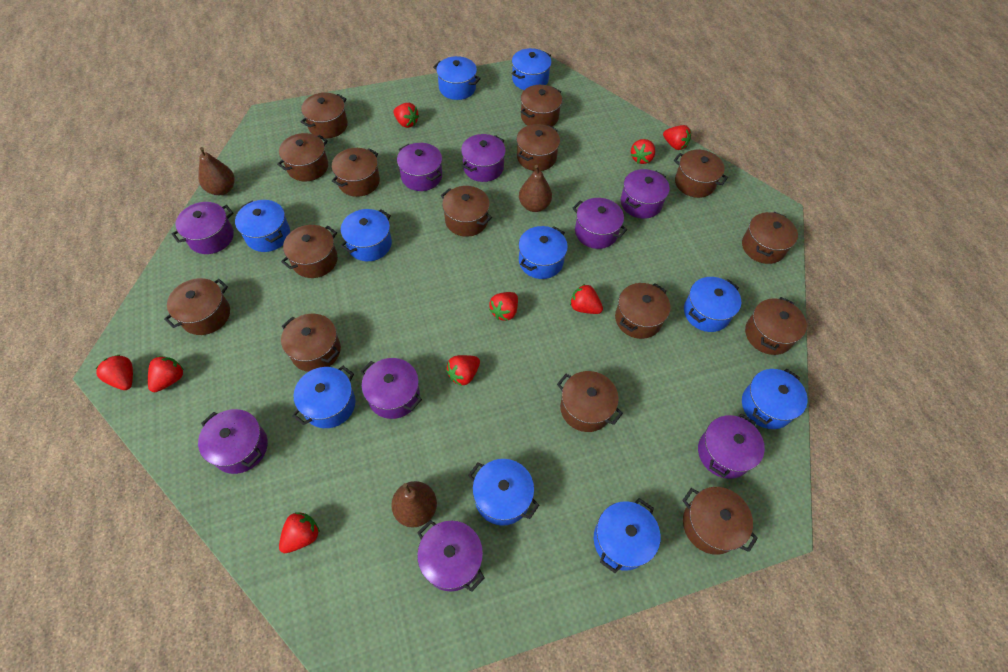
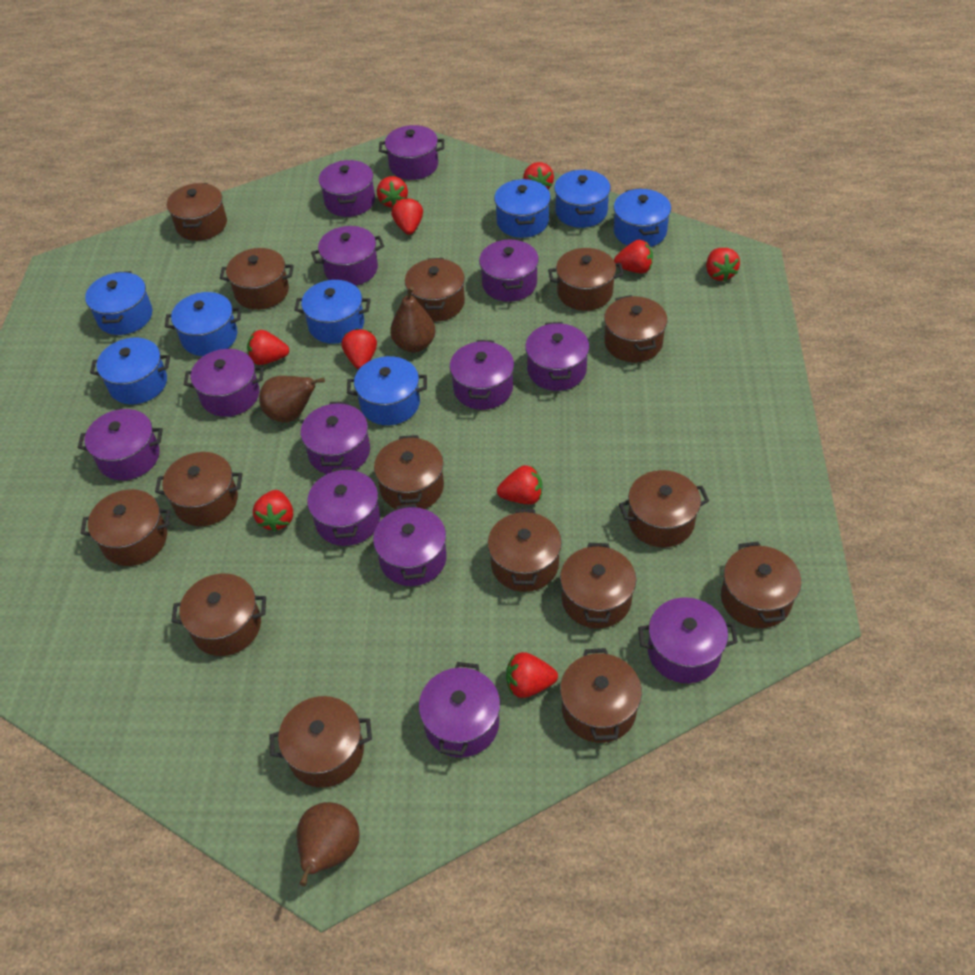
blue pot: 10 -> 8
purple pot: 9 -> 13
red strawberry: 9 -> 10

